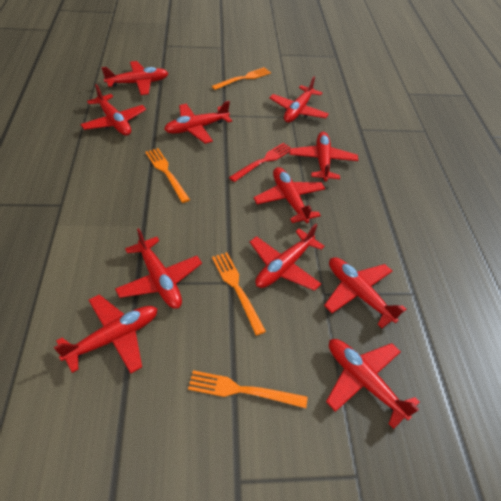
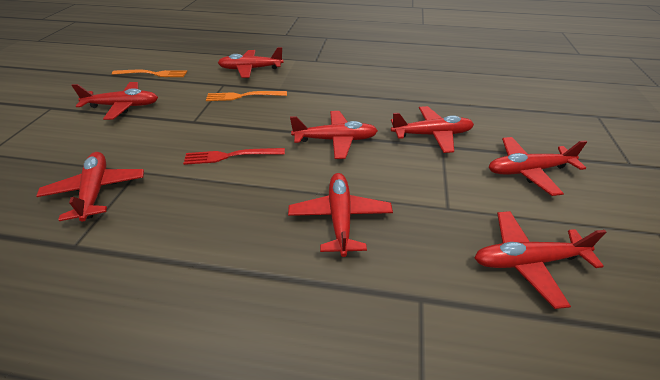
orange fork: 4 -> 2
red plane: 11 -> 8

